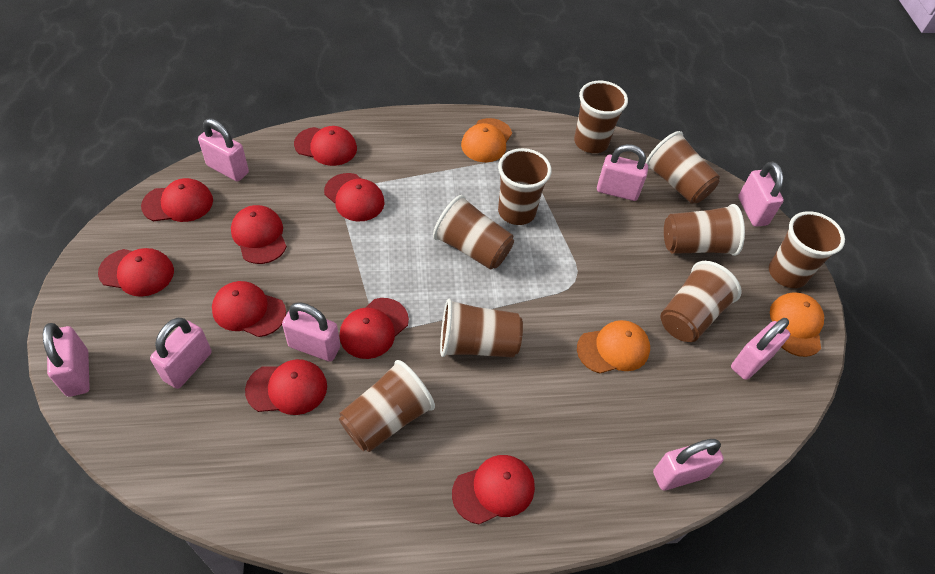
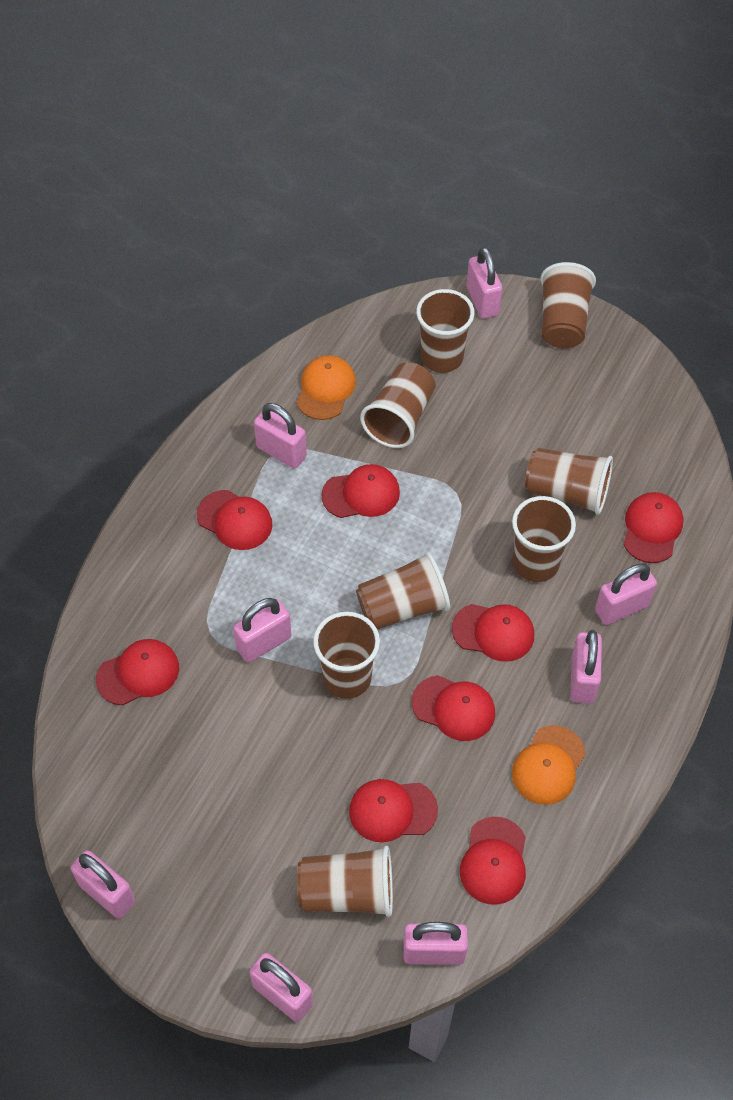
brown cup: 9 -> 8
orange cap: 3 -> 2
red cap: 9 -> 8

